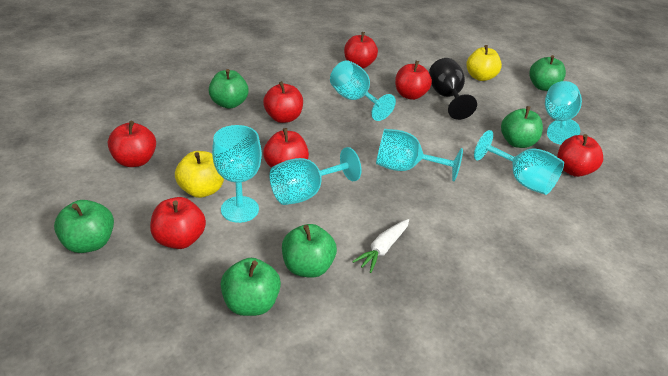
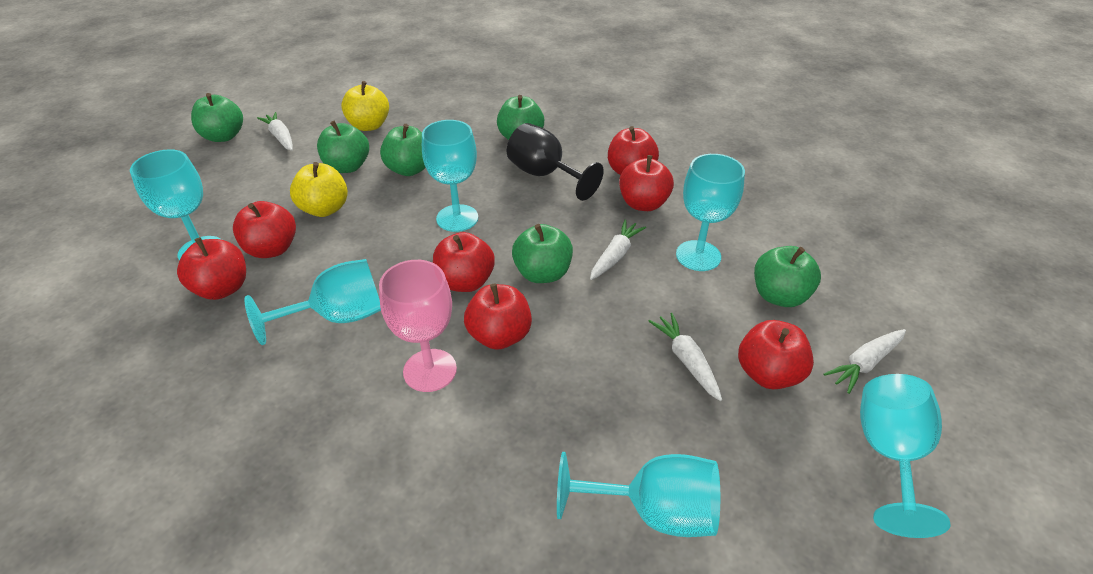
pink goblet: 0 -> 1
white carrot: 1 -> 4

